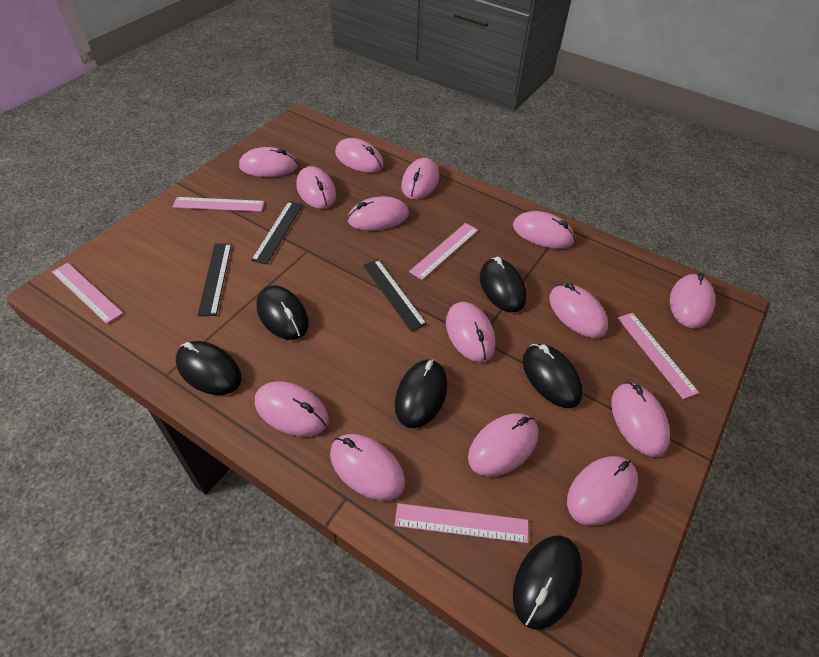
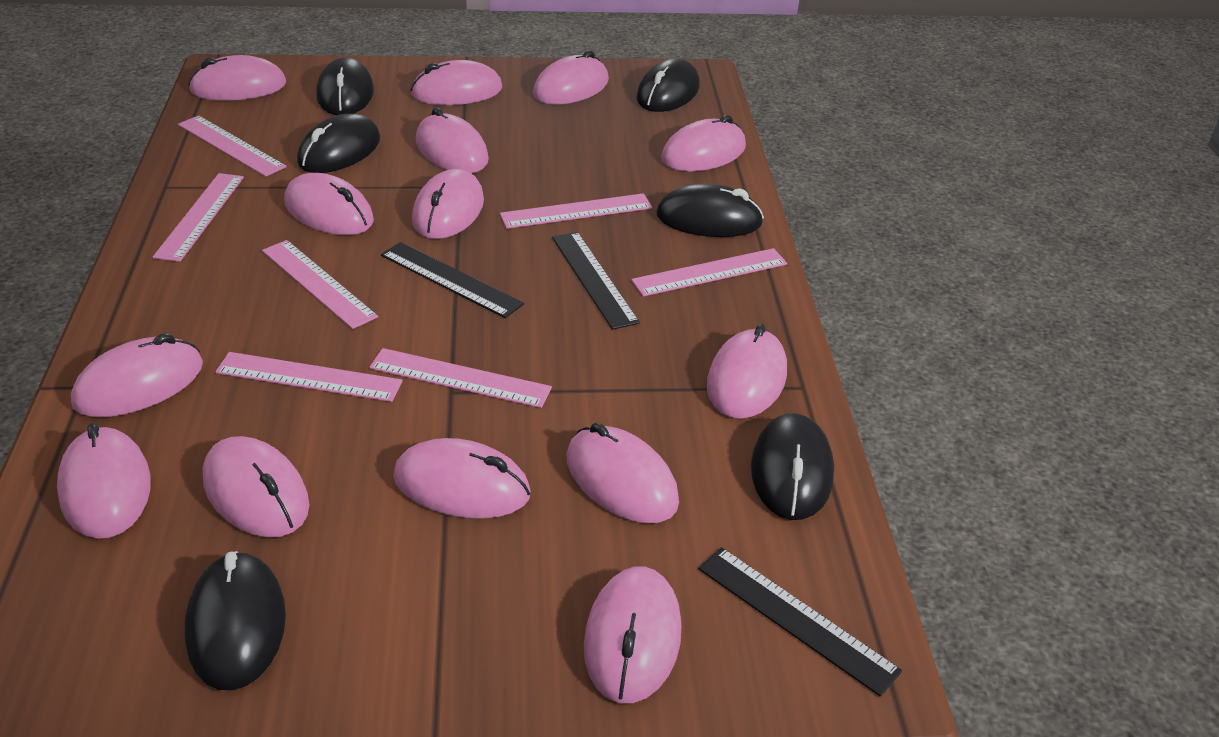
pink ruler: 5 -> 7

